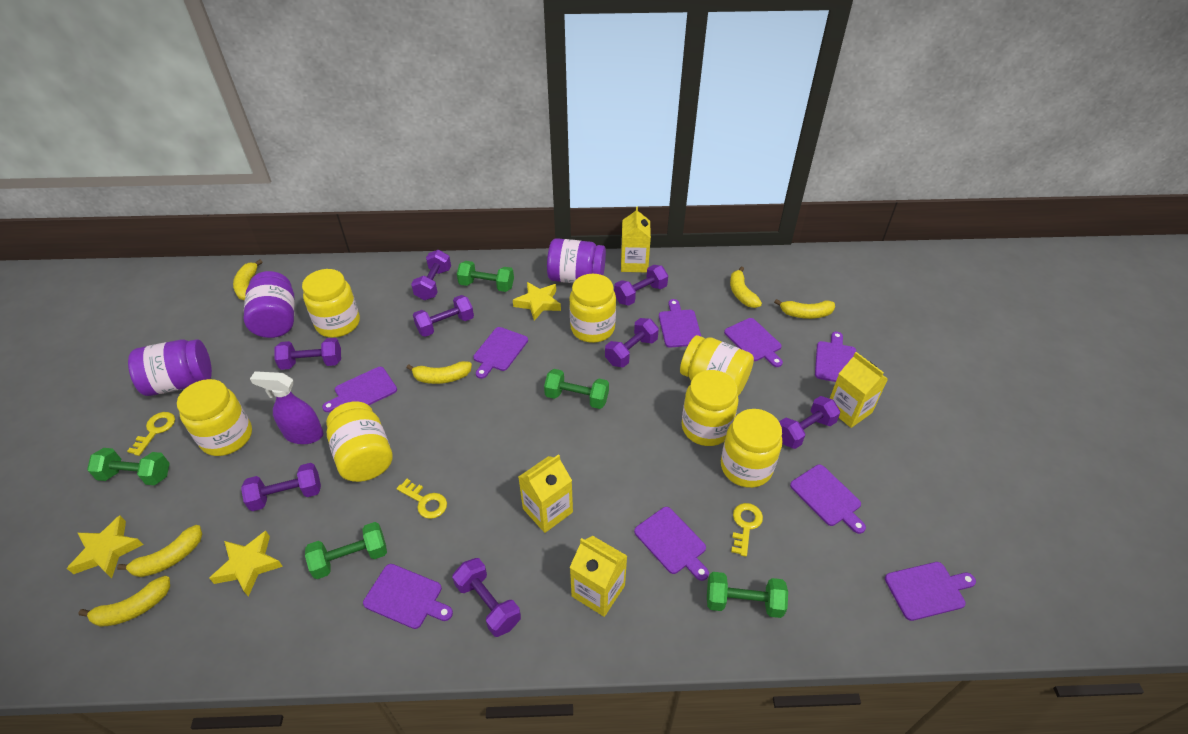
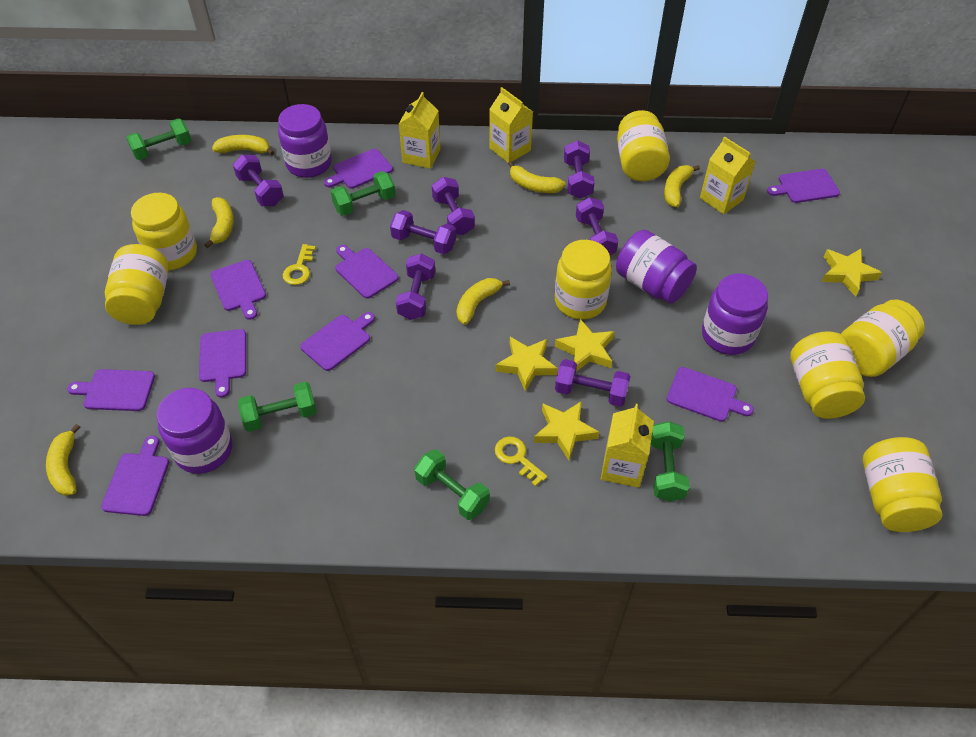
purple dumbbell: 8 -> 7
purple jar: 3 -> 4
purple spray bottle: 1 -> 0
yellow key: 3 -> 2
yellow star: 3 -> 4

